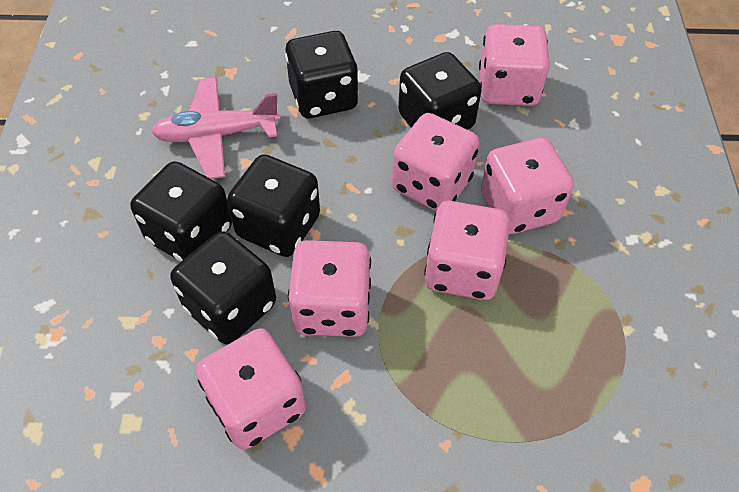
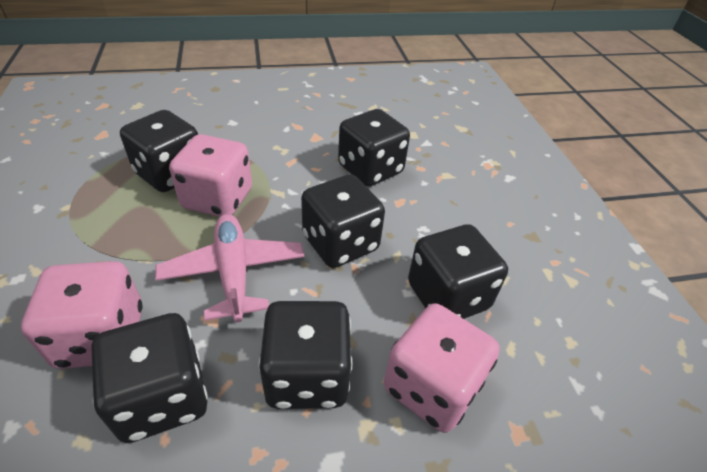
black dice: 5 -> 6
pink dice: 6 -> 3

